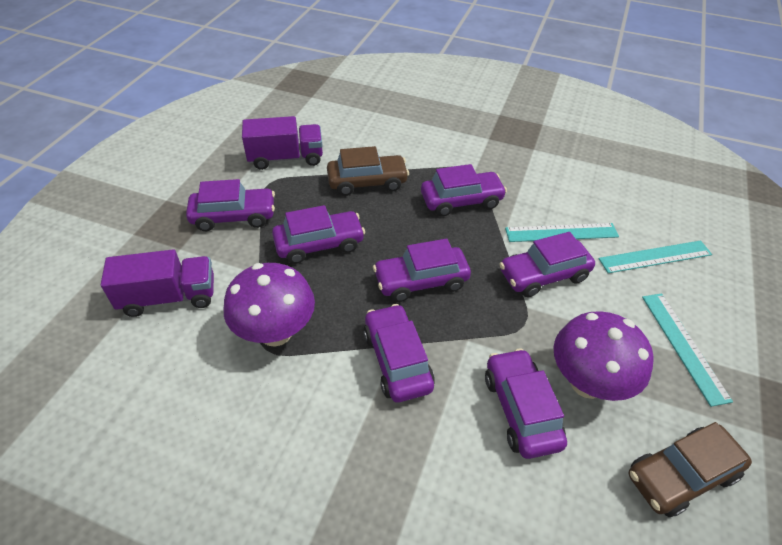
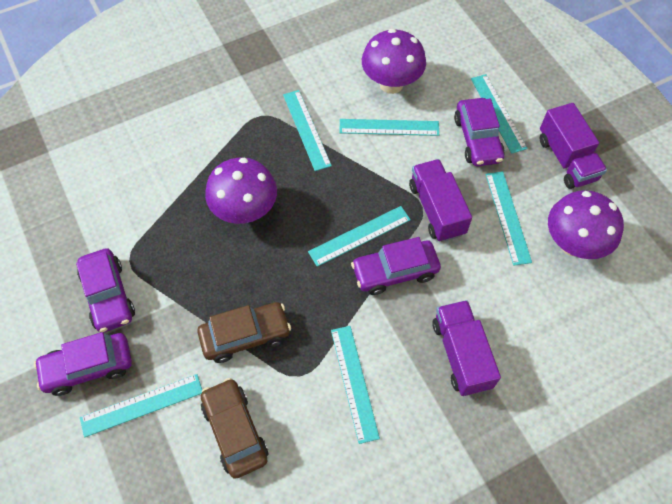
purple car: 7 -> 4
purple mushroom: 2 -> 3
purple truck: 2 -> 3
turquoise ruler: 3 -> 7

